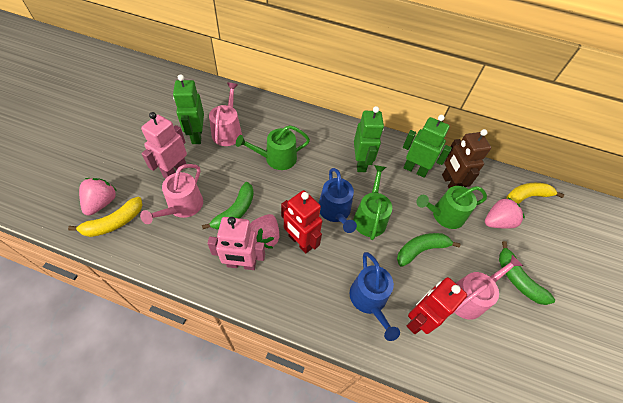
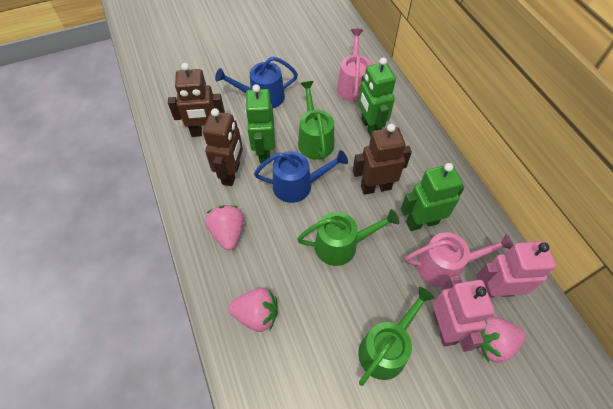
brown robot: 1 -> 3
green banana: 3 -> 0
pink watering can: 3 -> 2
red robot: 2 -> 0
yellow banana: 2 -> 0

